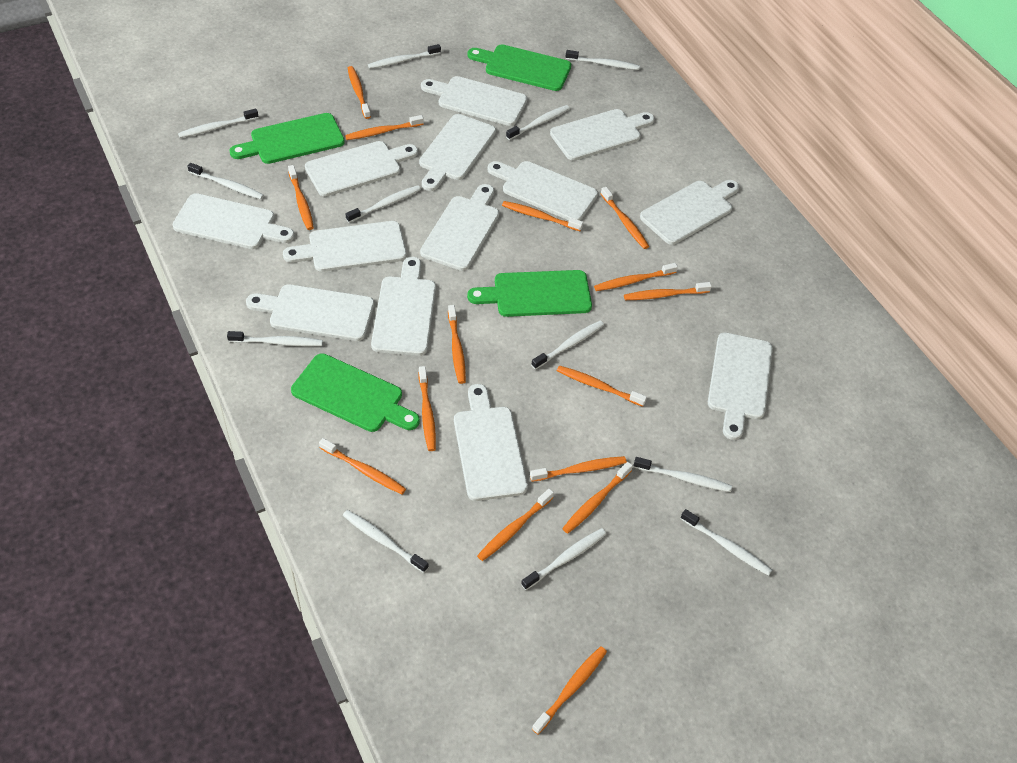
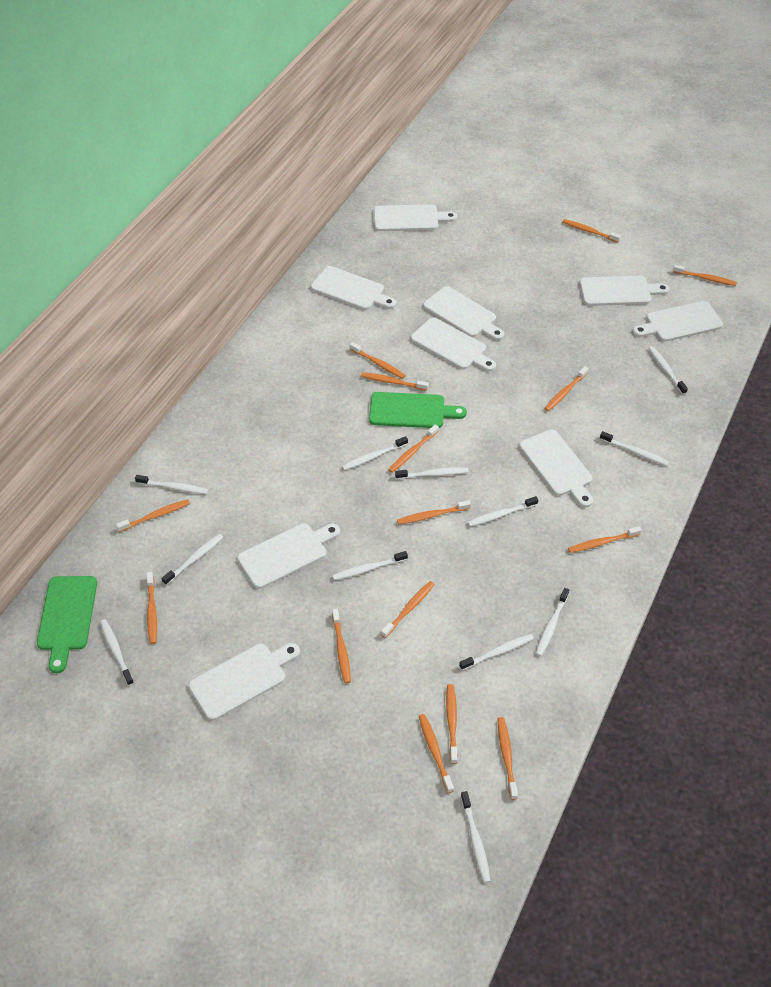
green cutting board: 4 -> 2
white cutting board: 13 -> 9

